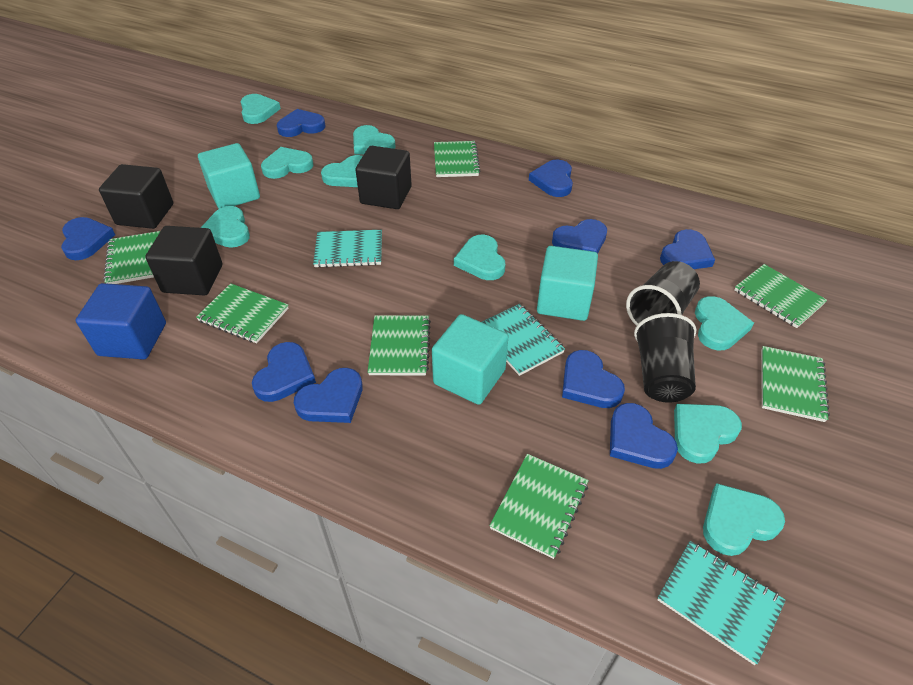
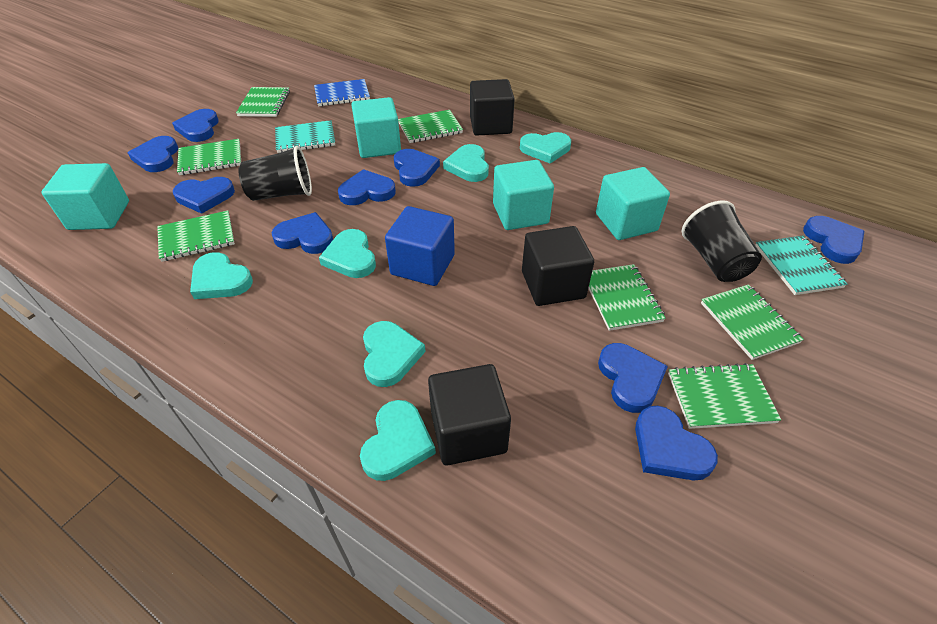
blue notebook: 0 -> 1
turquoise cube: 3 -> 4
turquoise heart: 9 -> 6
turquoise notebook: 3 -> 2

